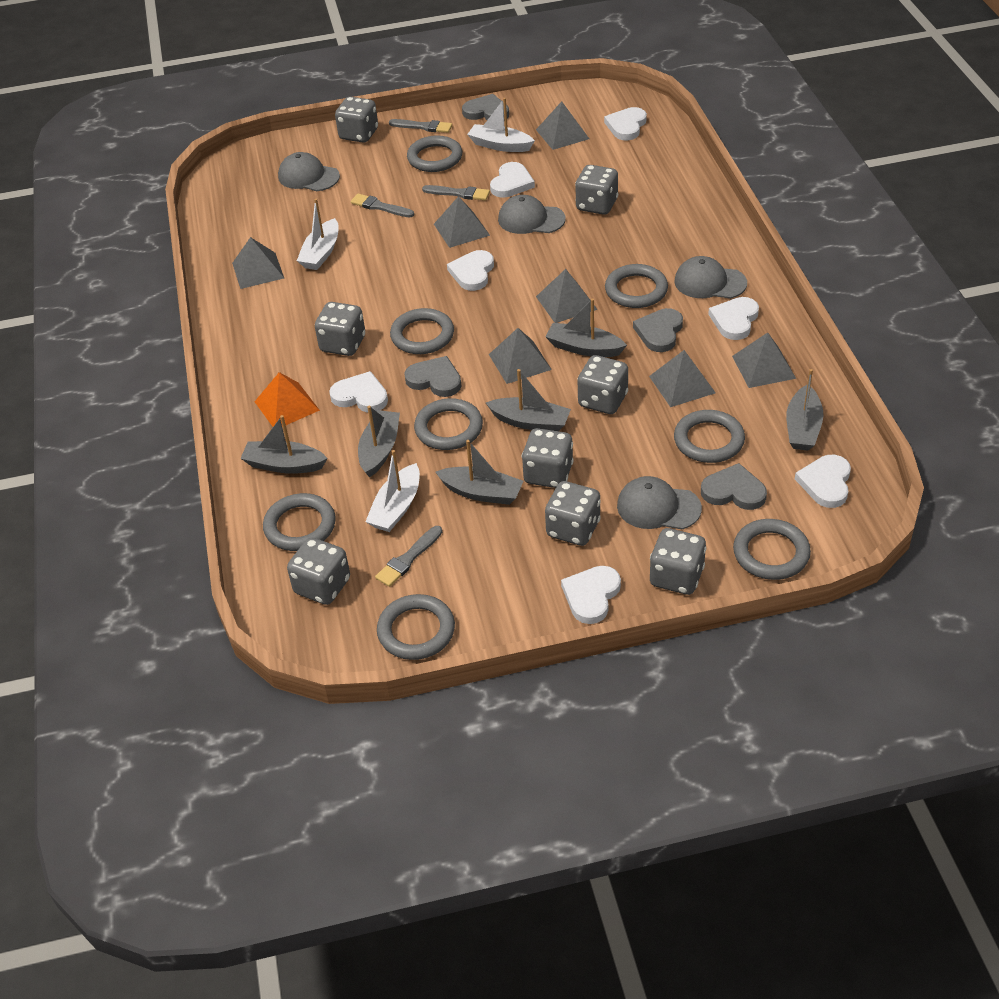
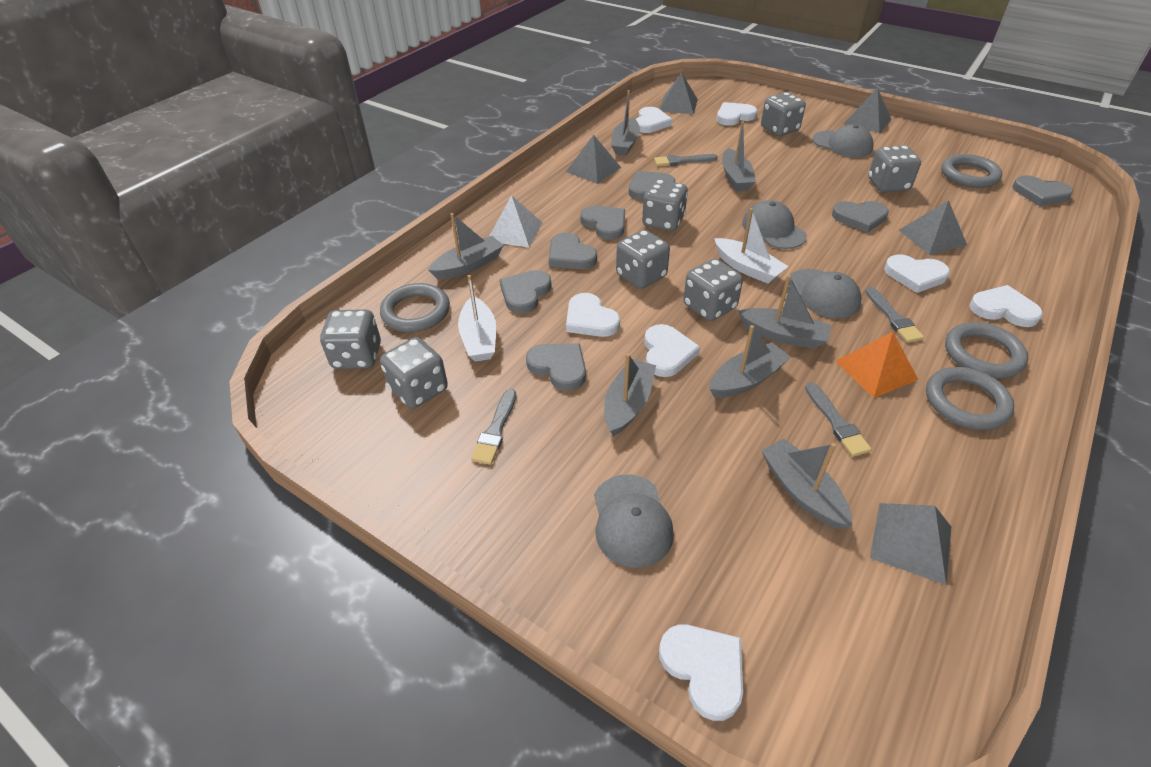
grey boat: 6 -> 7
grey dice: 8 -> 7
grey heart: 4 -> 7
grey pyramid: 7 -> 5
grey ring: 8 -> 4
white boat: 3 -> 2
white pyramid: 0 -> 1

